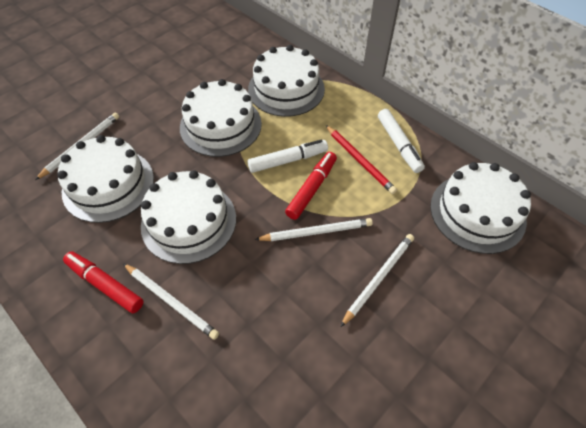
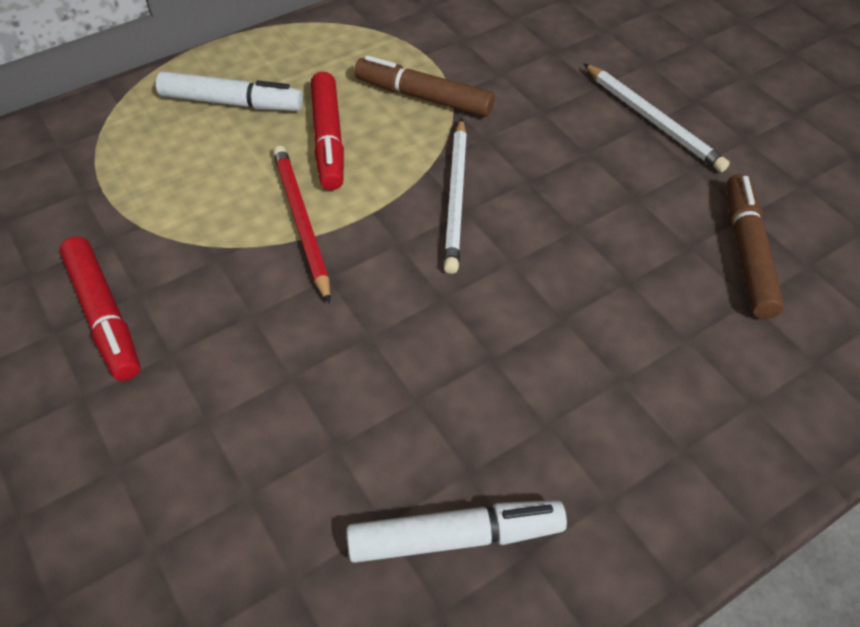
brown marker: 0 -> 2
white cake: 5 -> 0
white pencil: 4 -> 2

